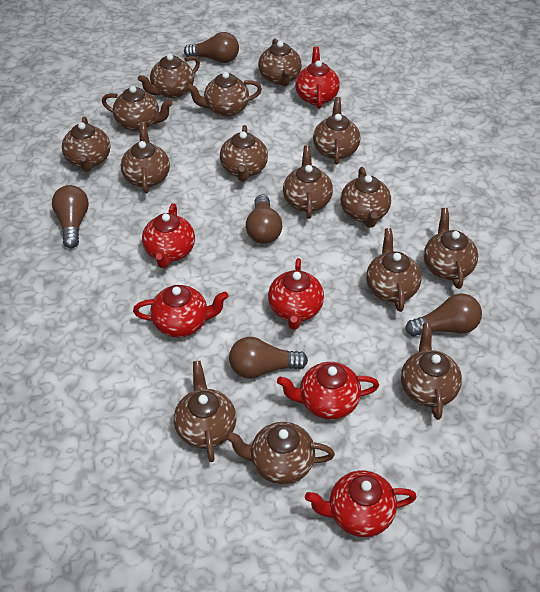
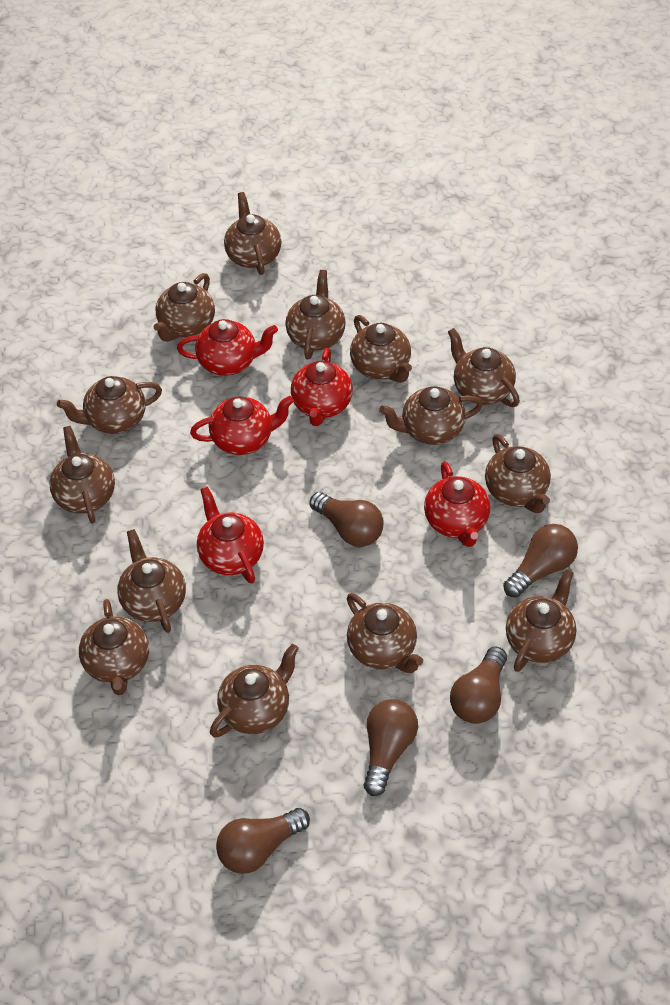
brown teapot: 15 -> 14
red teapot: 6 -> 5

